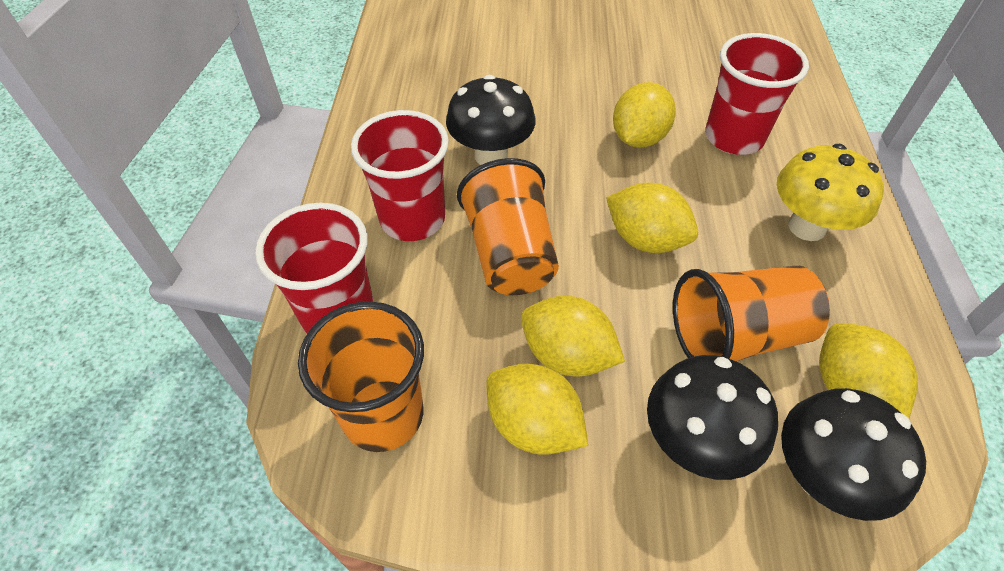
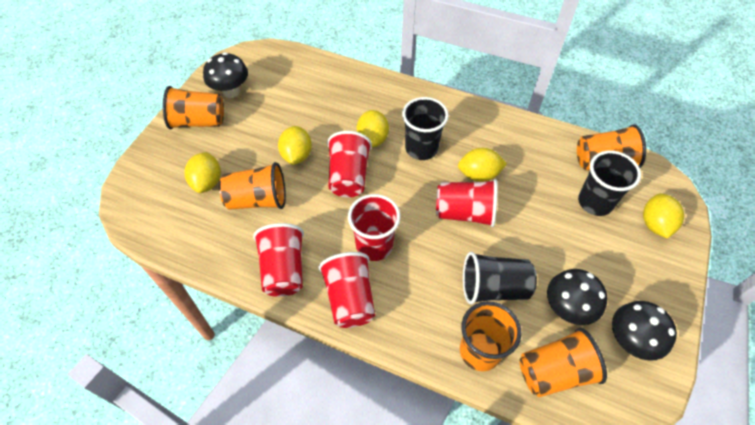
black cup: 0 -> 3
orange cup: 3 -> 5
red cup: 3 -> 5
yellow mushroom: 1 -> 0

